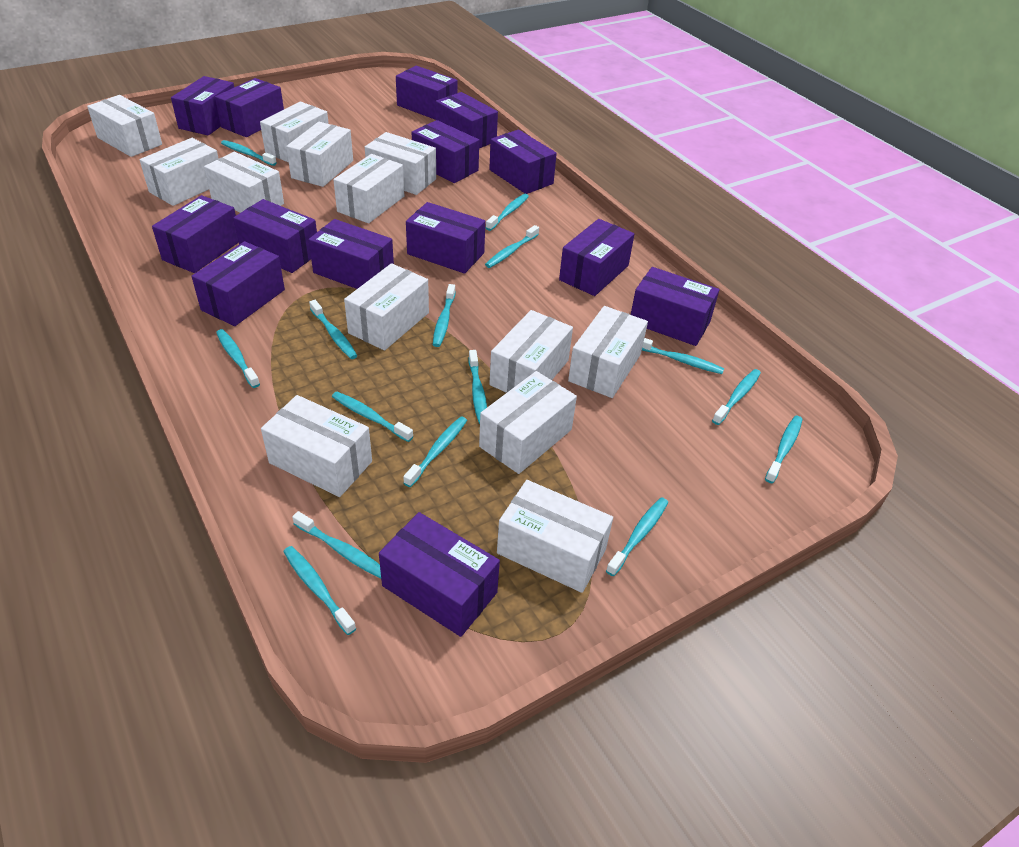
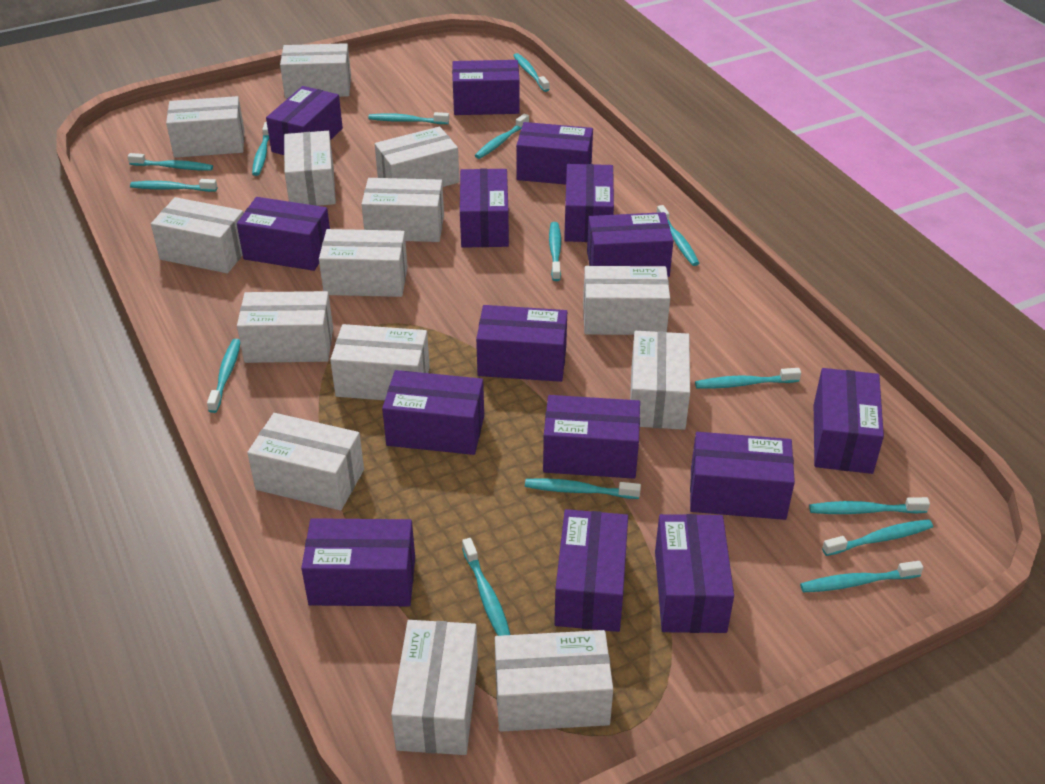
purple box: 14 -> 15
white box: 13 -> 14

